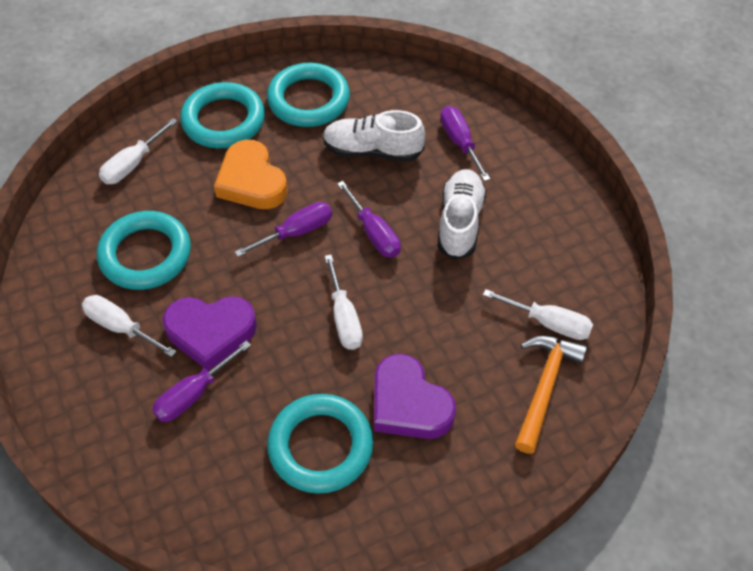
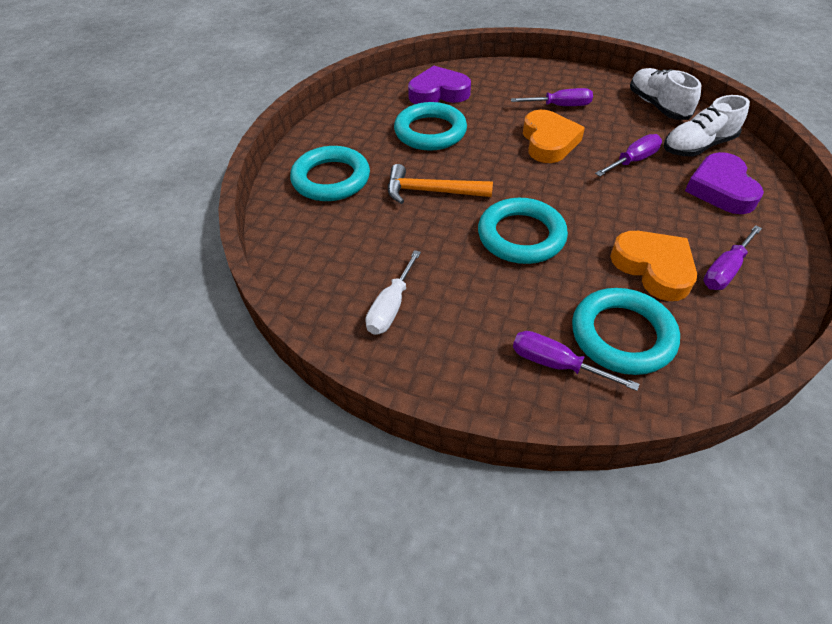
orange heart: 1 -> 2
white screwdriver: 4 -> 1

